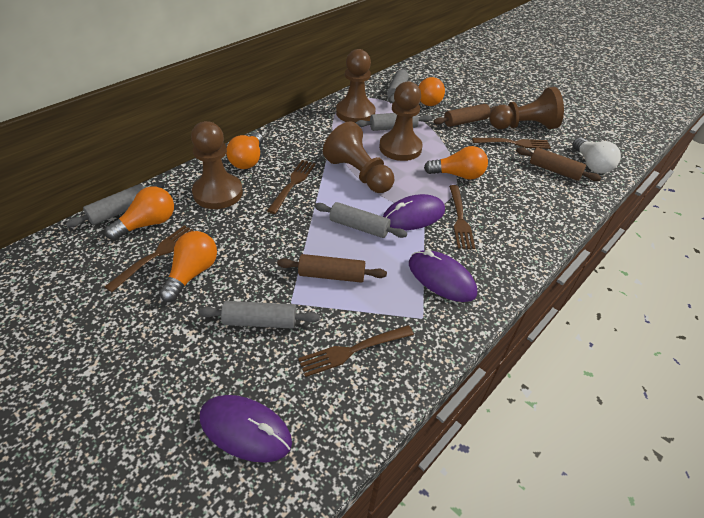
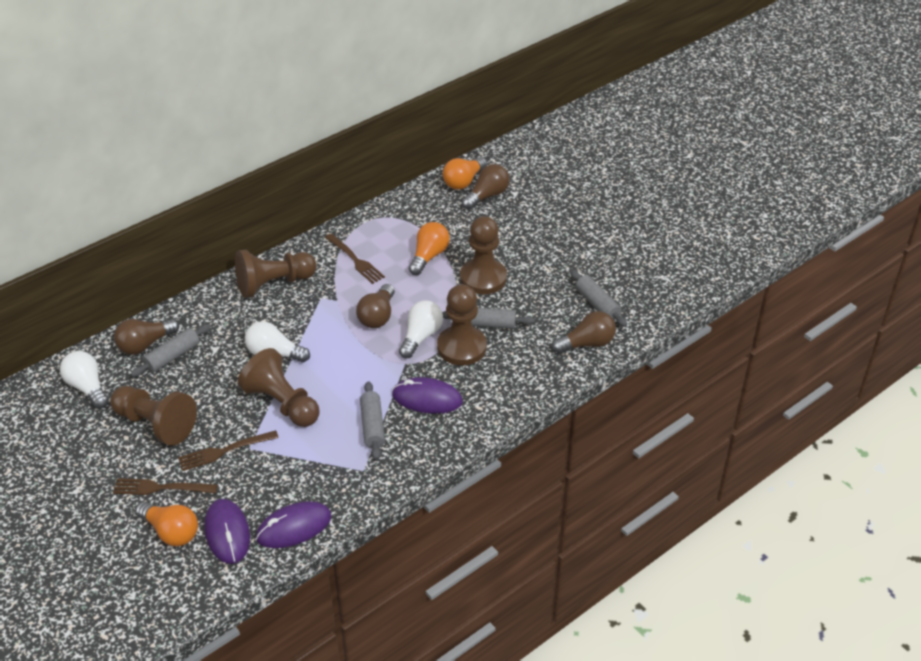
brown fork: 5 -> 3
brown light bulb: 0 -> 4
brown rolling pin: 3 -> 0
grey rolling pin: 5 -> 4
orange light bulb: 5 -> 3
white light bulb: 1 -> 3

